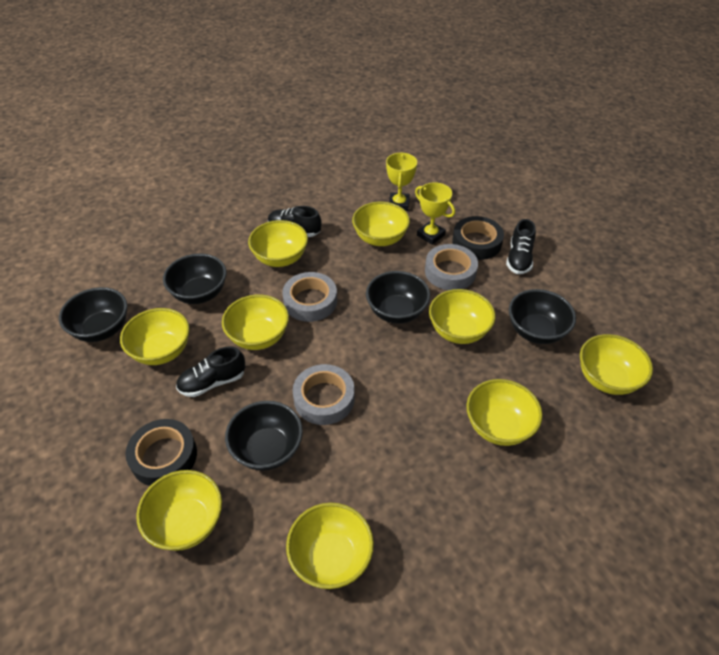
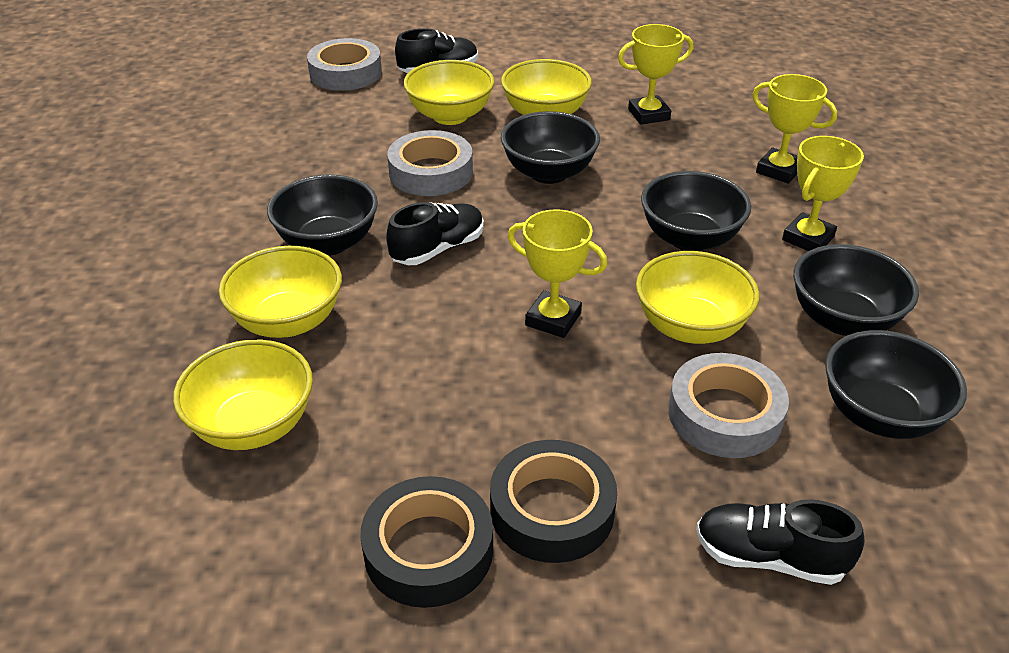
yellow bowl: 9 -> 5
yellow trophy: 2 -> 4

